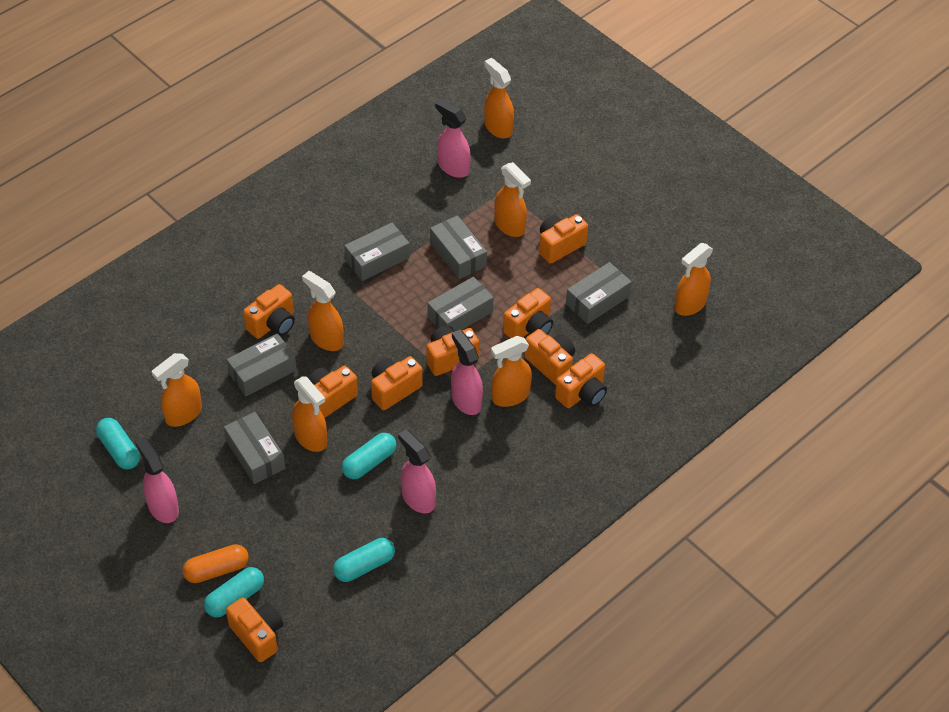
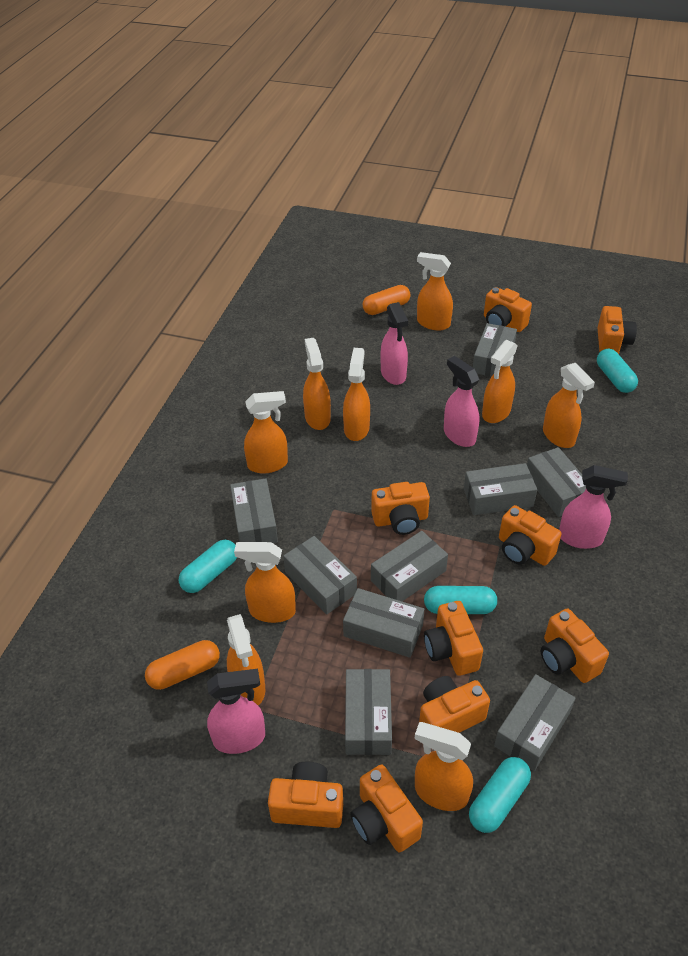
grey box: 6 -> 9
orange capsule: 1 -> 2
orange spray bottle: 7 -> 9

